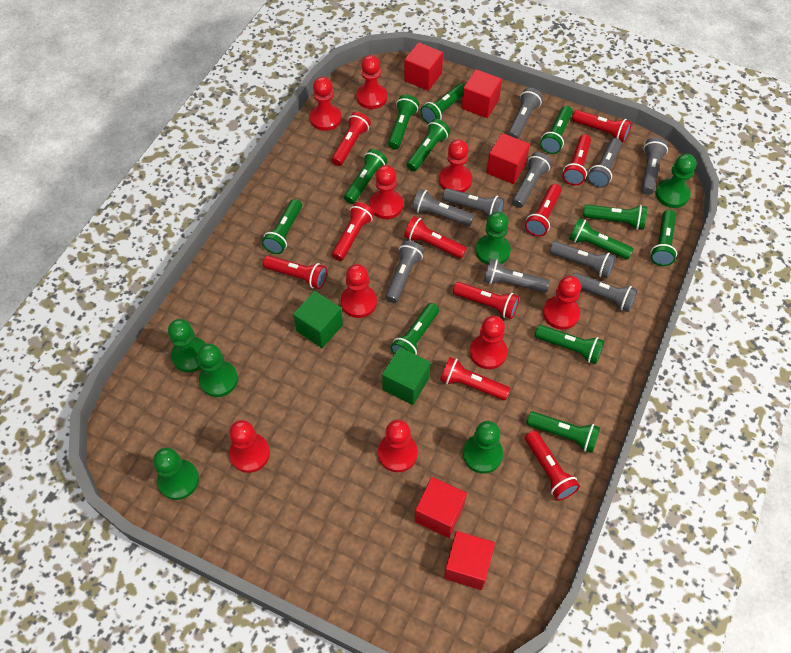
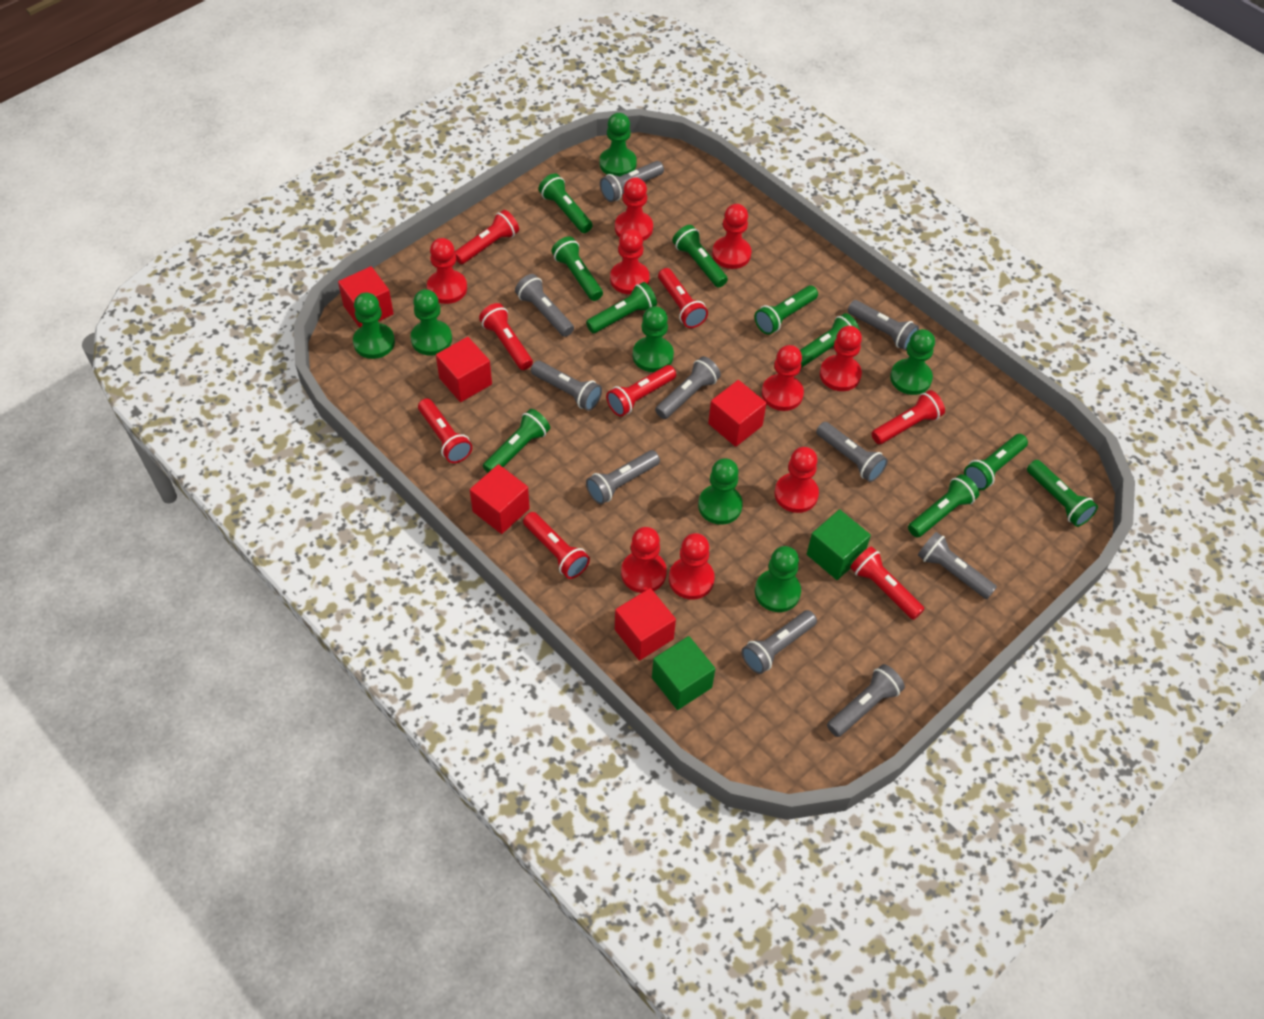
green flashlight: 12 -> 10
green pawn: 6 -> 7
red flashlight: 10 -> 8

